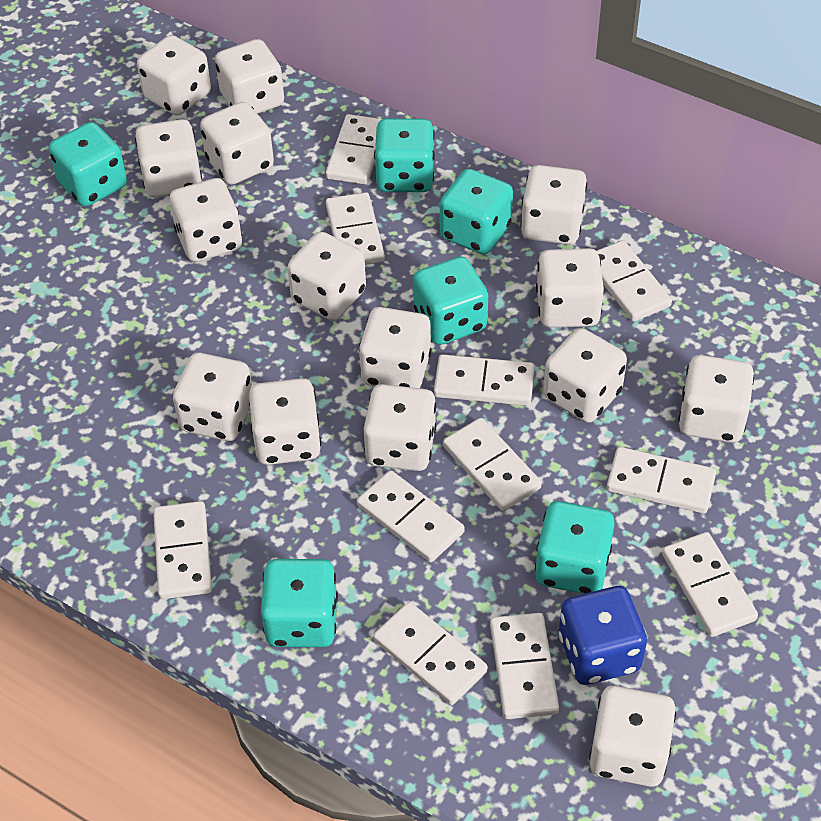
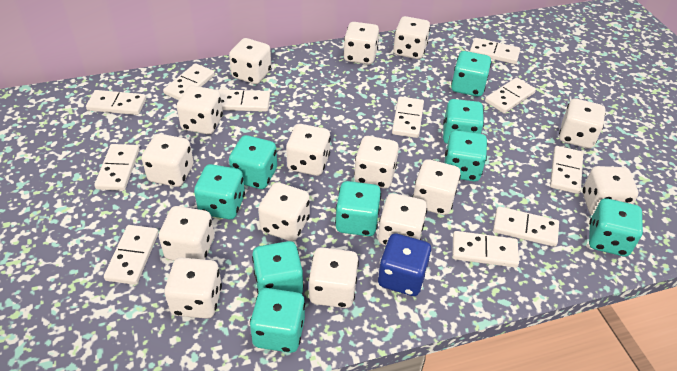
turquoise dice: 6 -> 9

